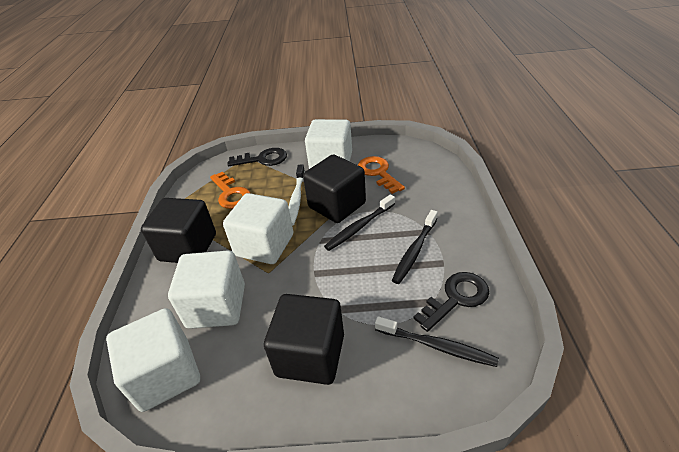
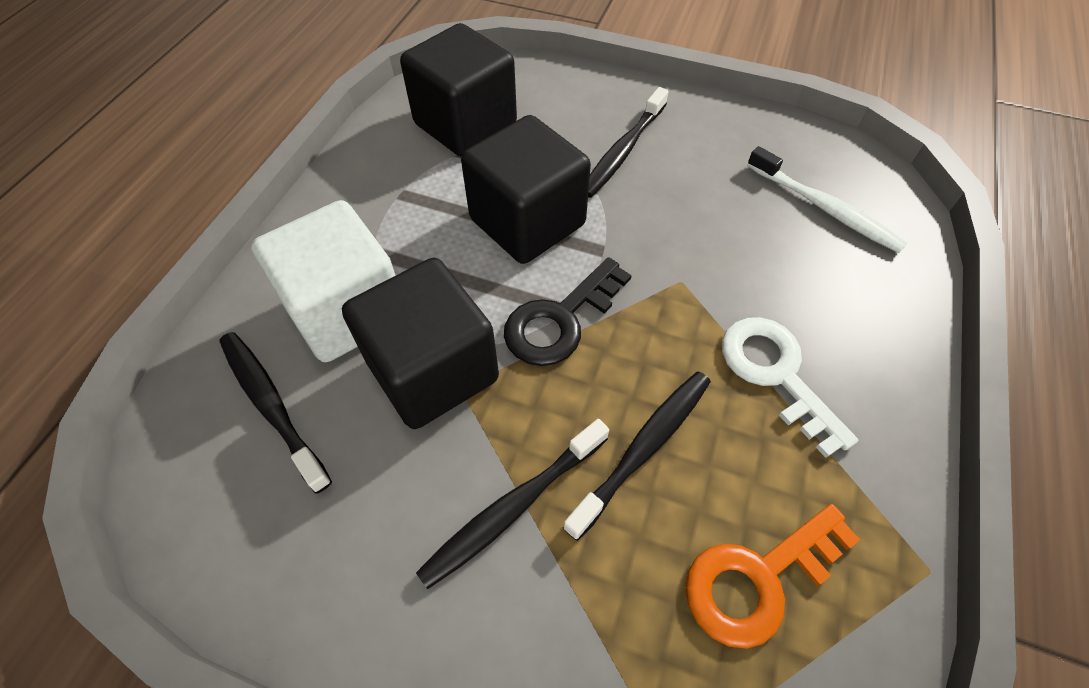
black key: 2 -> 1
black toothbrush: 3 -> 4
orange key: 2 -> 1
white cube: 4 -> 1
white key: 0 -> 1

